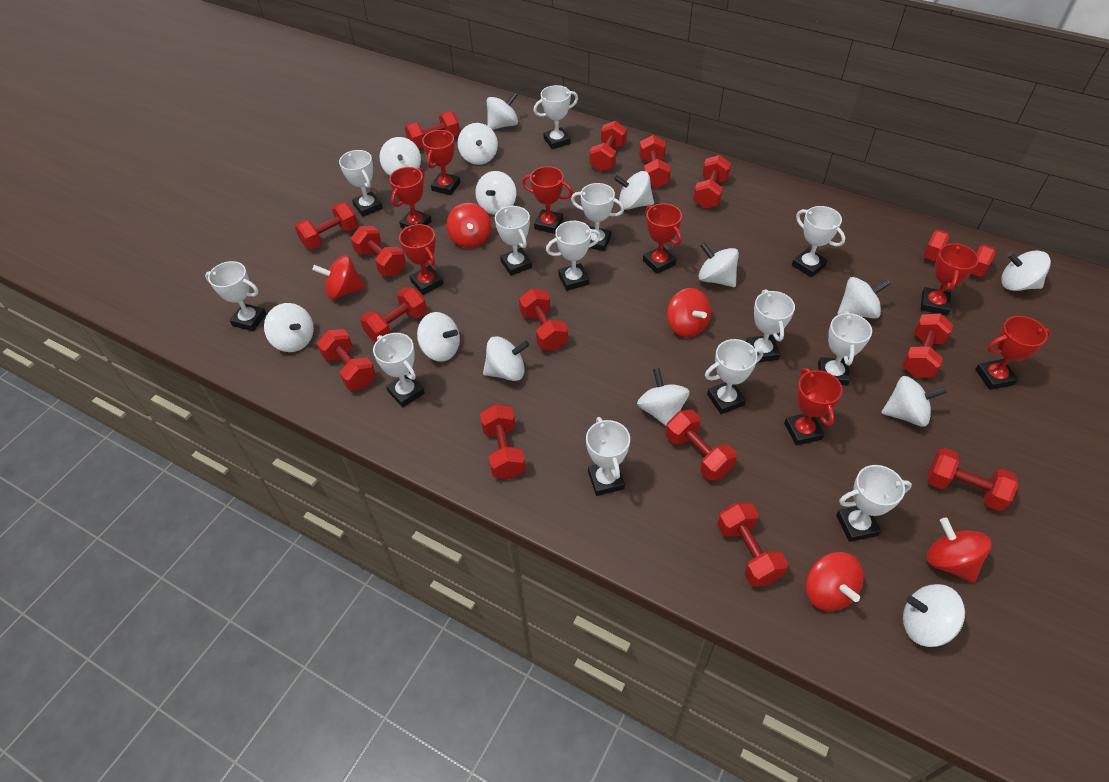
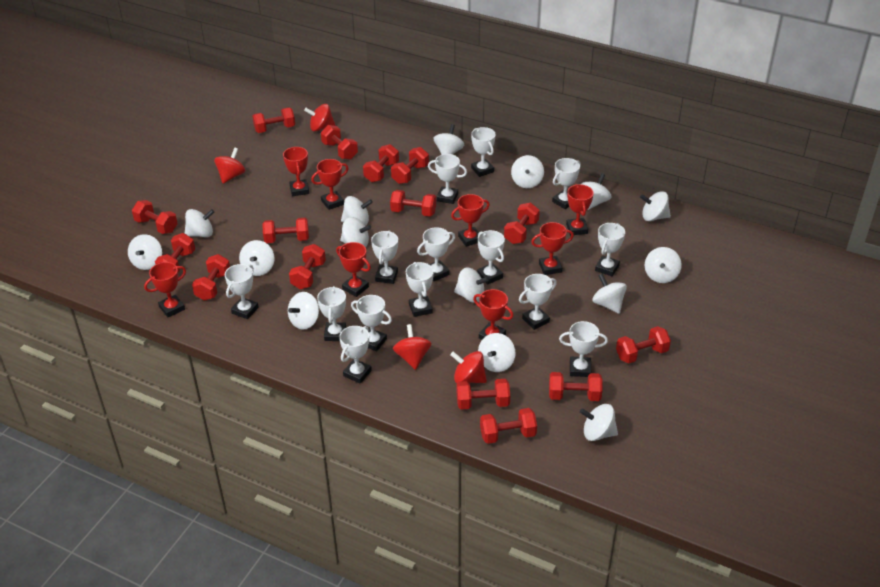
red spinning top: 5 -> 4
white spinning top: 14 -> 15
white trophy: 13 -> 14

